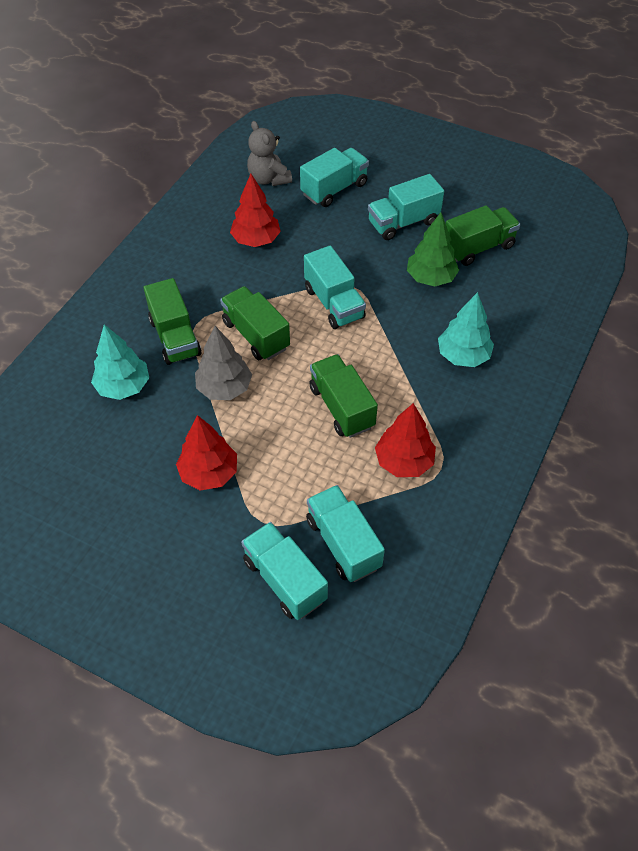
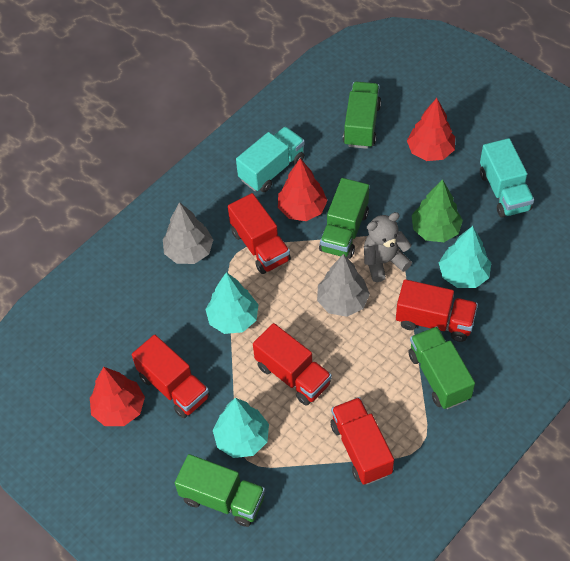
grey tree: 1 -> 2
red truck: 0 -> 5
turquoise tree: 2 -> 3
turquoise truck: 5 -> 2

